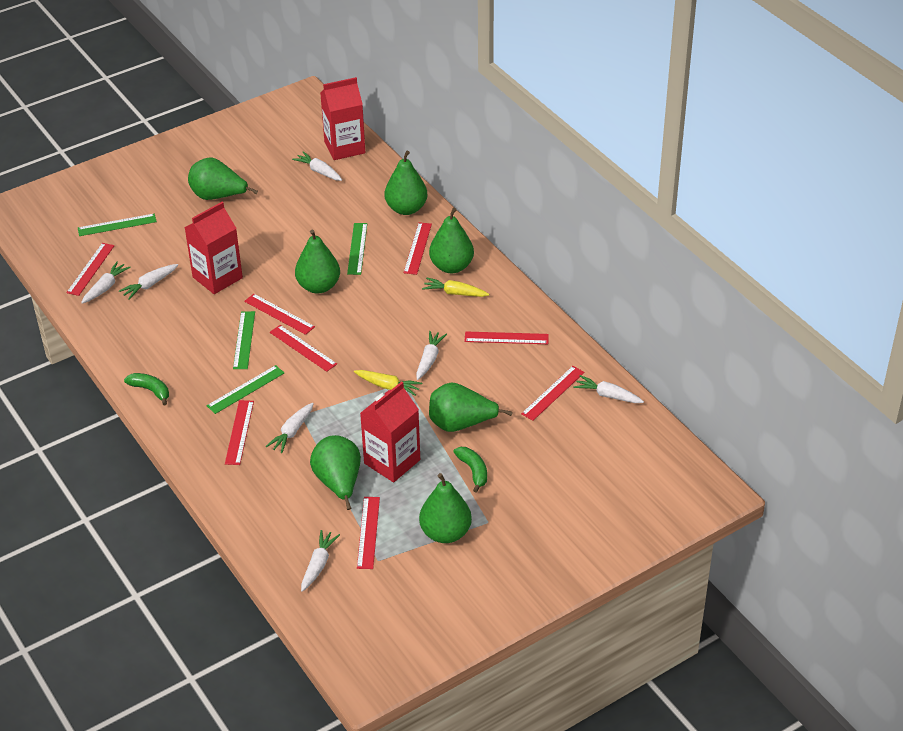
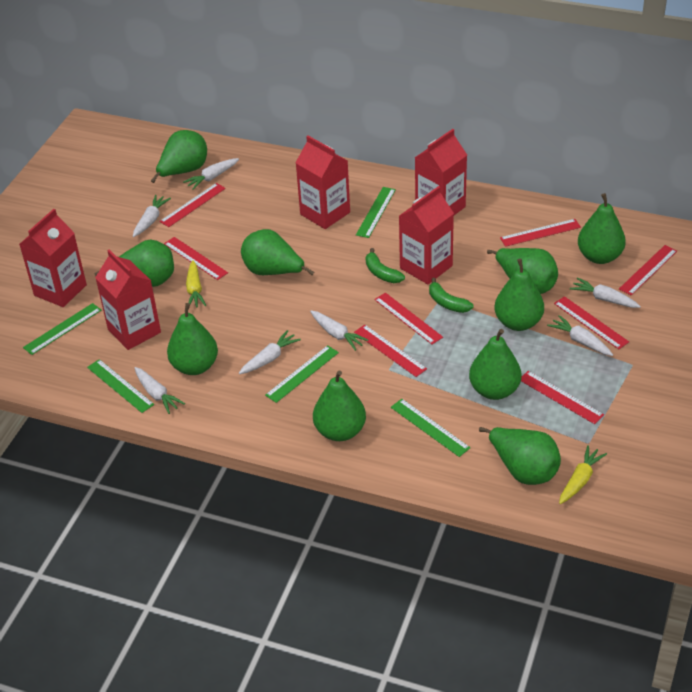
green pear: 7 -> 10
green ruler: 4 -> 5
red carton: 3 -> 5

